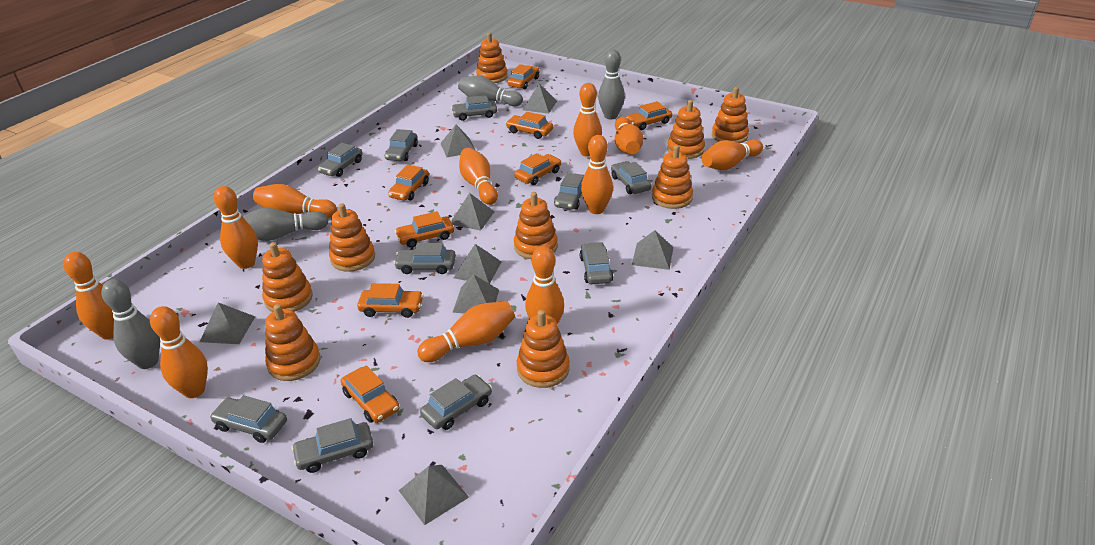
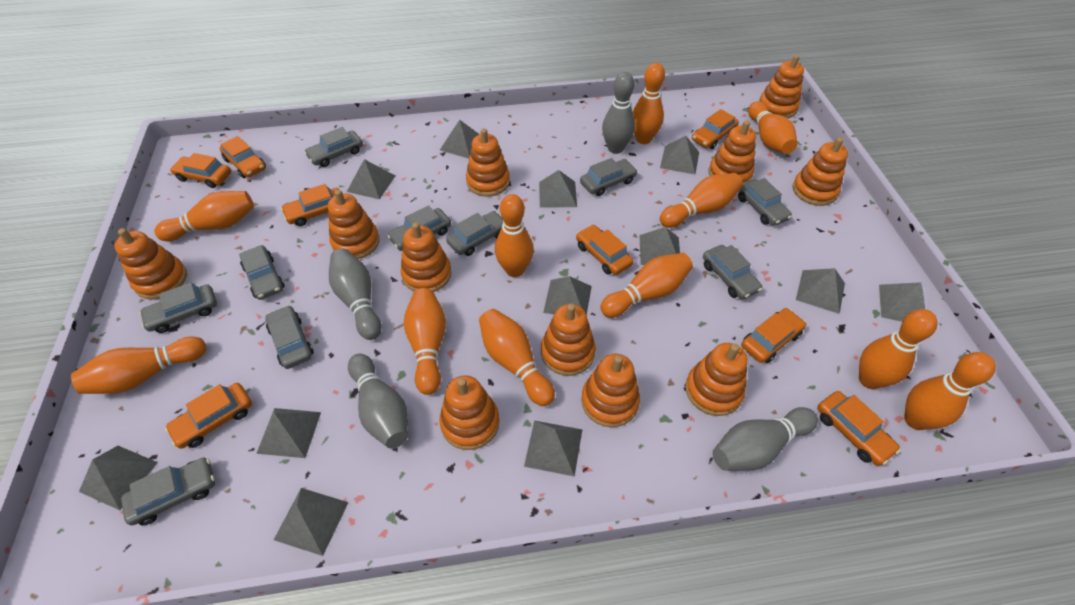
grey pyramid: 8 -> 12
orange stacking toy: 9 -> 11

